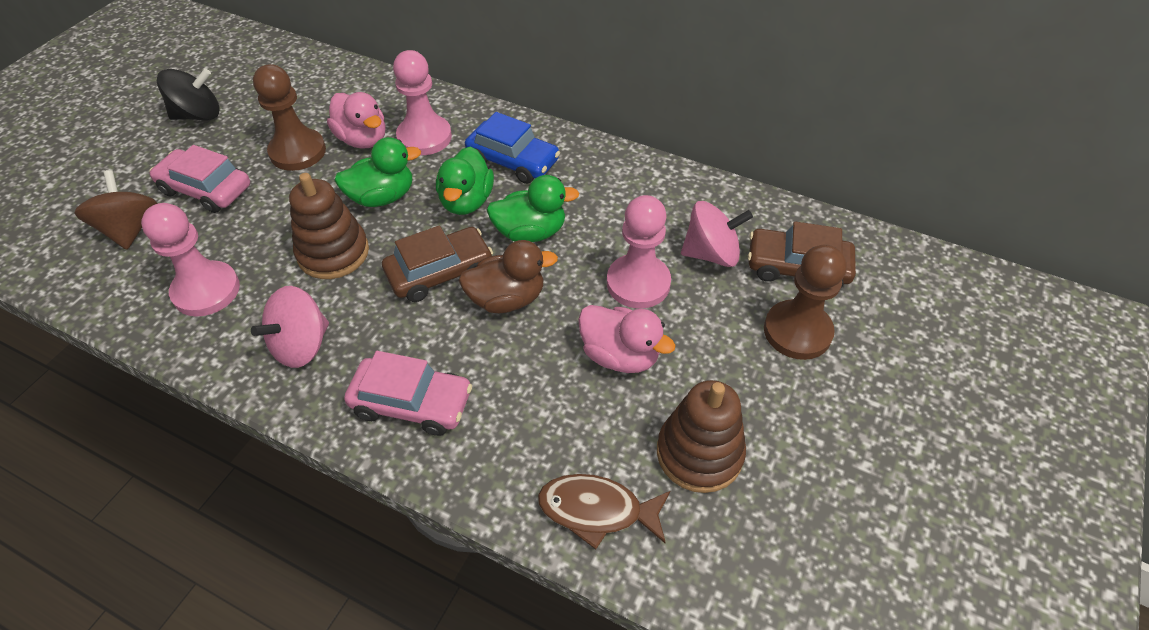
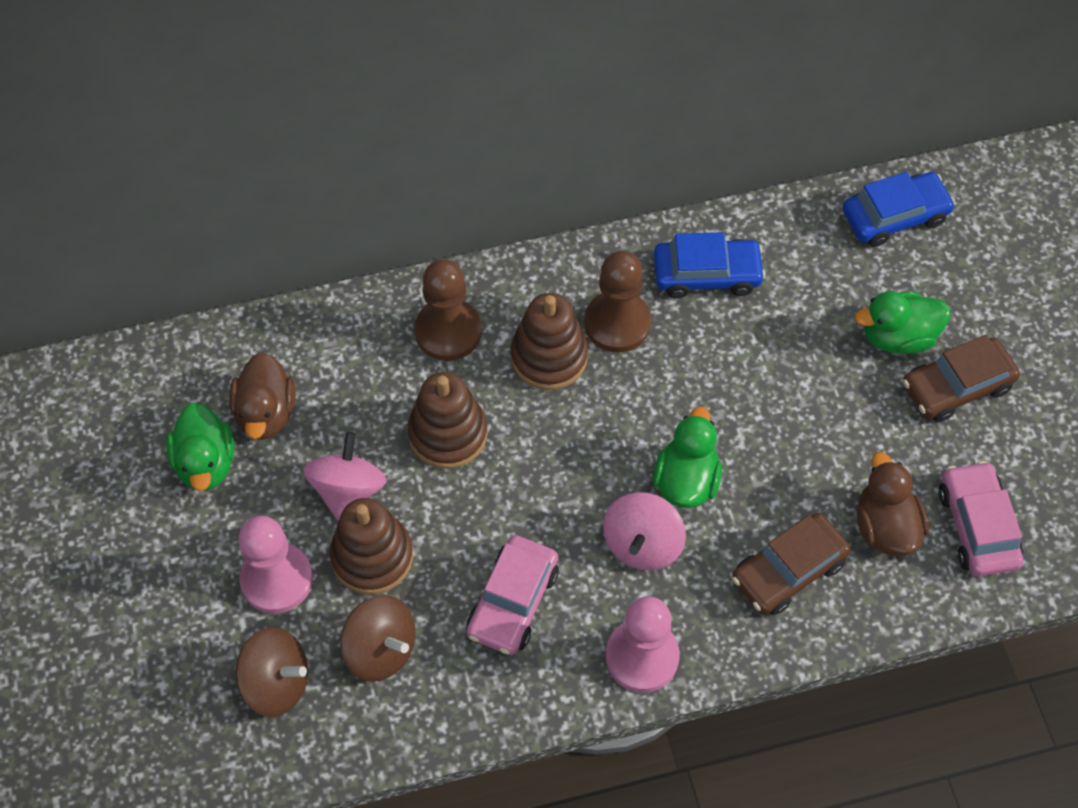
black spinning top: 1 -> 0
blue car: 1 -> 2
brown duck: 1 -> 2
brown fish: 1 -> 0
brown spinning top: 1 -> 2
brown stacking toy: 2 -> 3
pink duck: 2 -> 0
pink pawn: 3 -> 2

